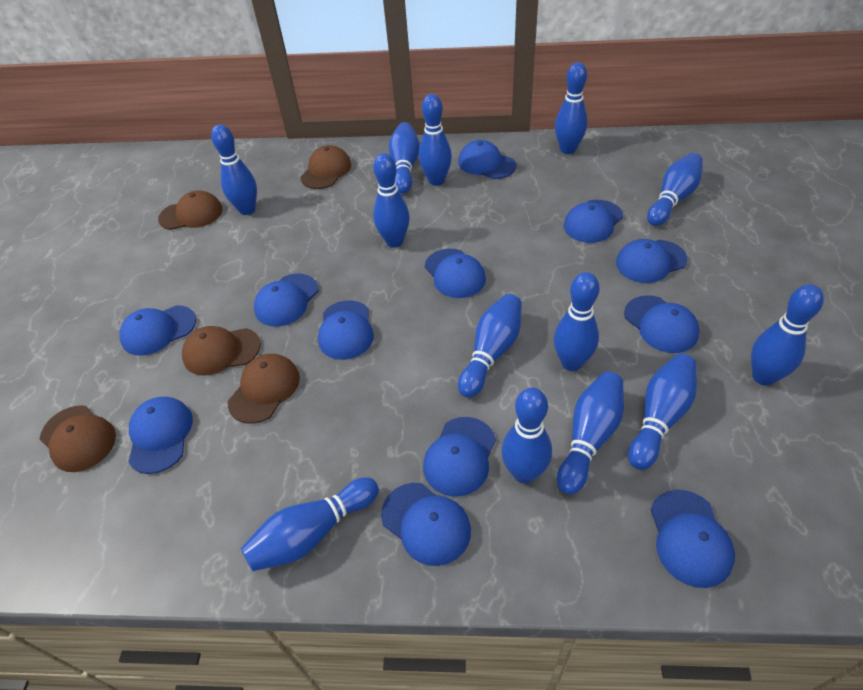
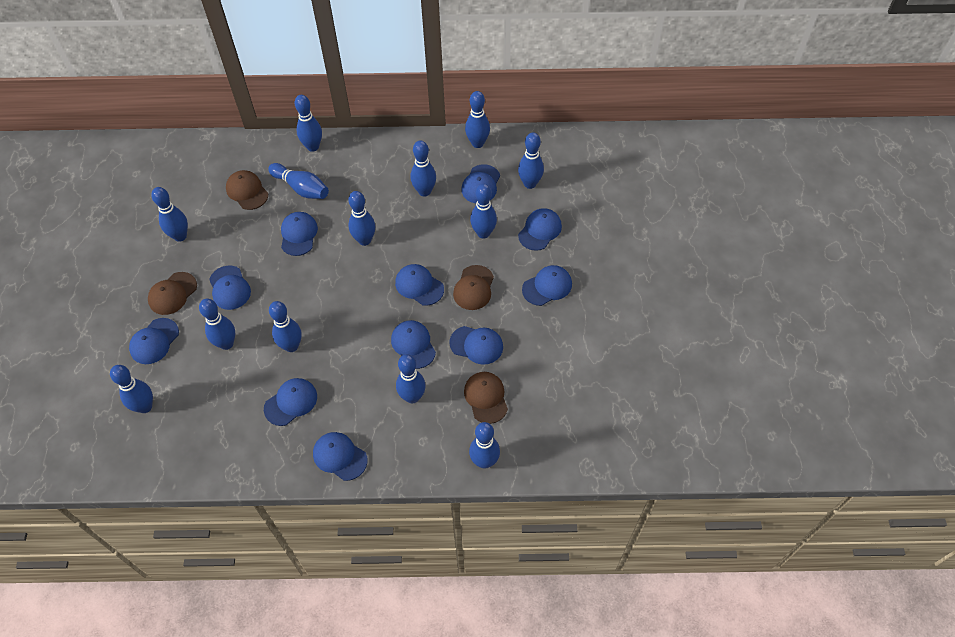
blue cap: 12 -> 11
brown cap: 5 -> 4

